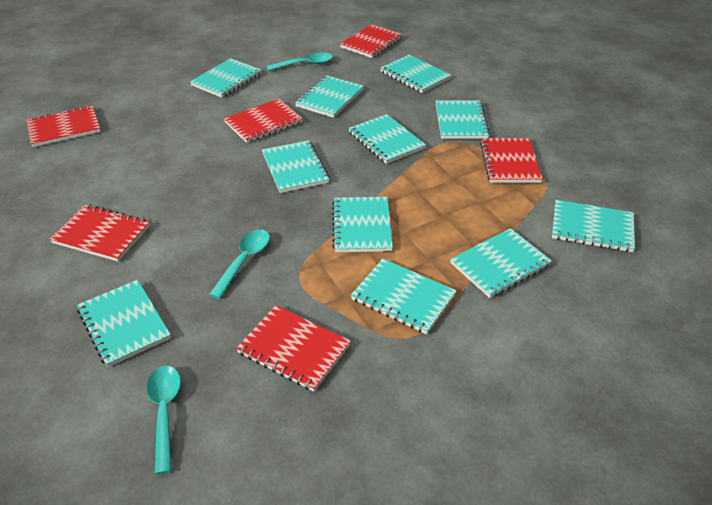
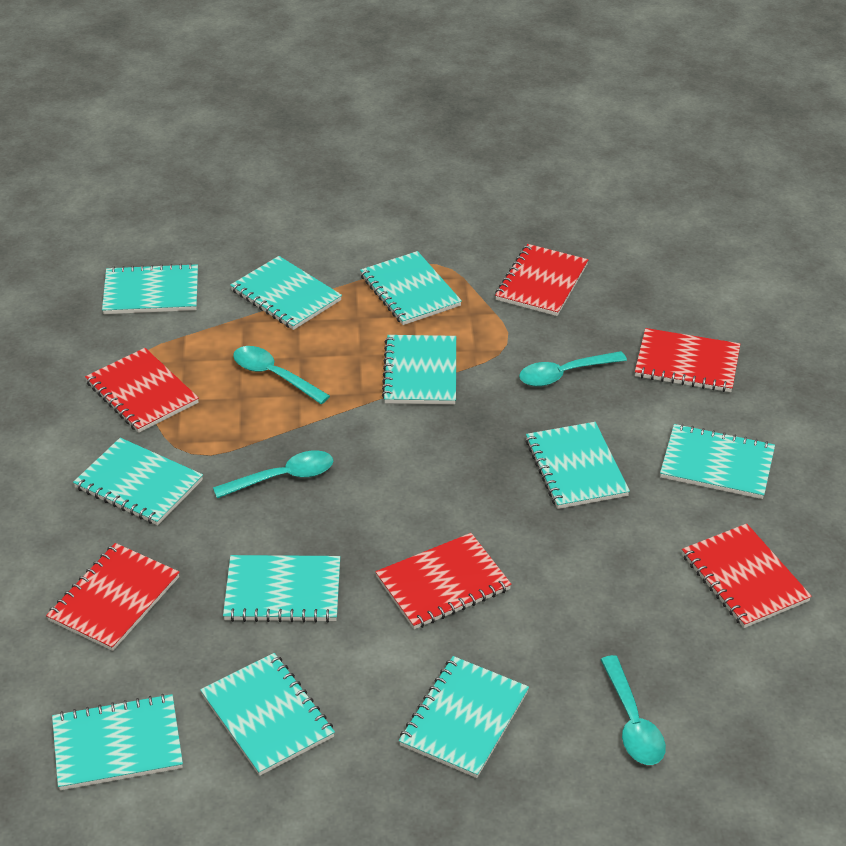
turquoise spoon: 3 -> 4

